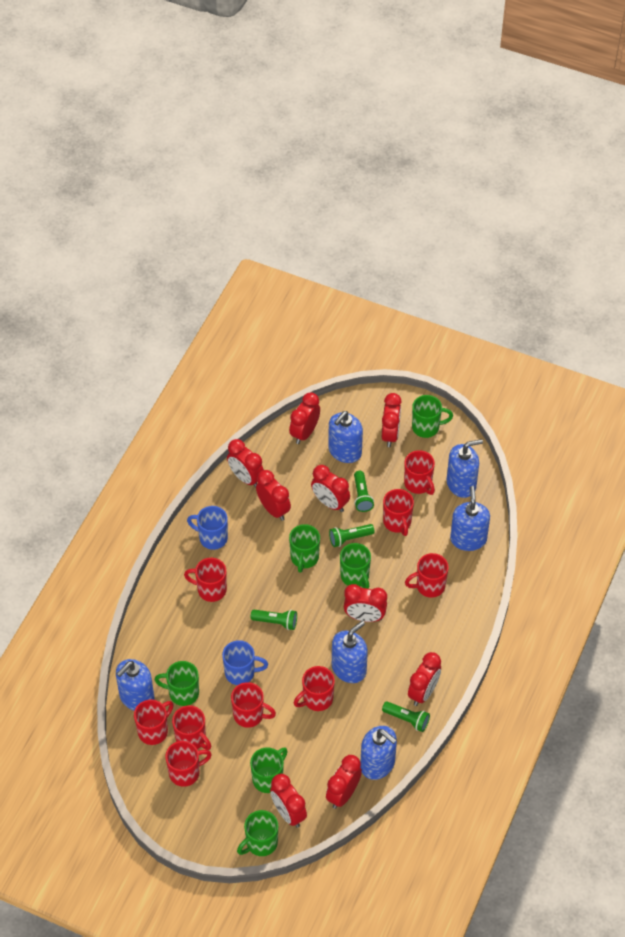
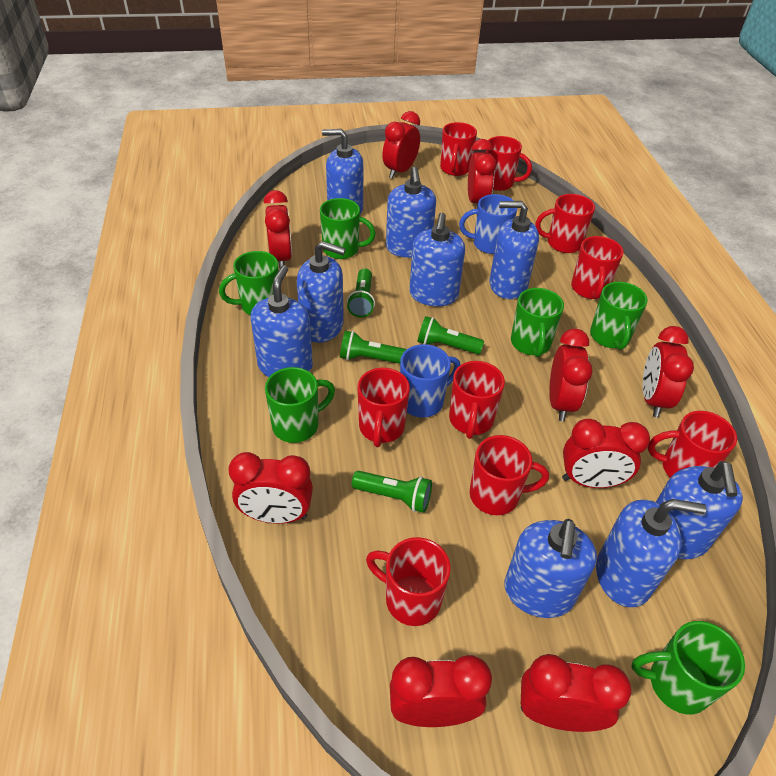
blue soap dispenser: 6 -> 9

